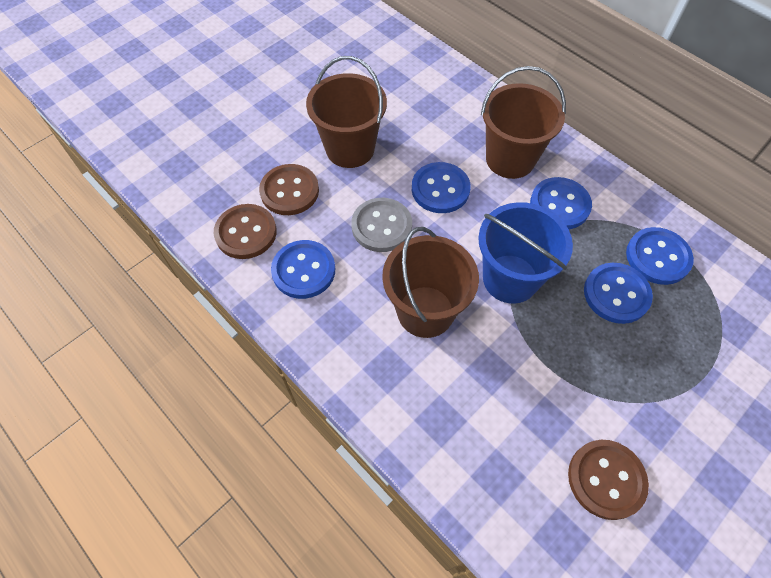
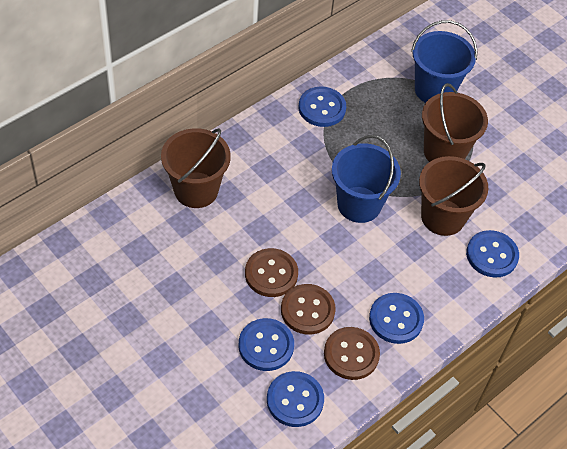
blue bucket: 1 -> 2
grey button: 1 -> 0

